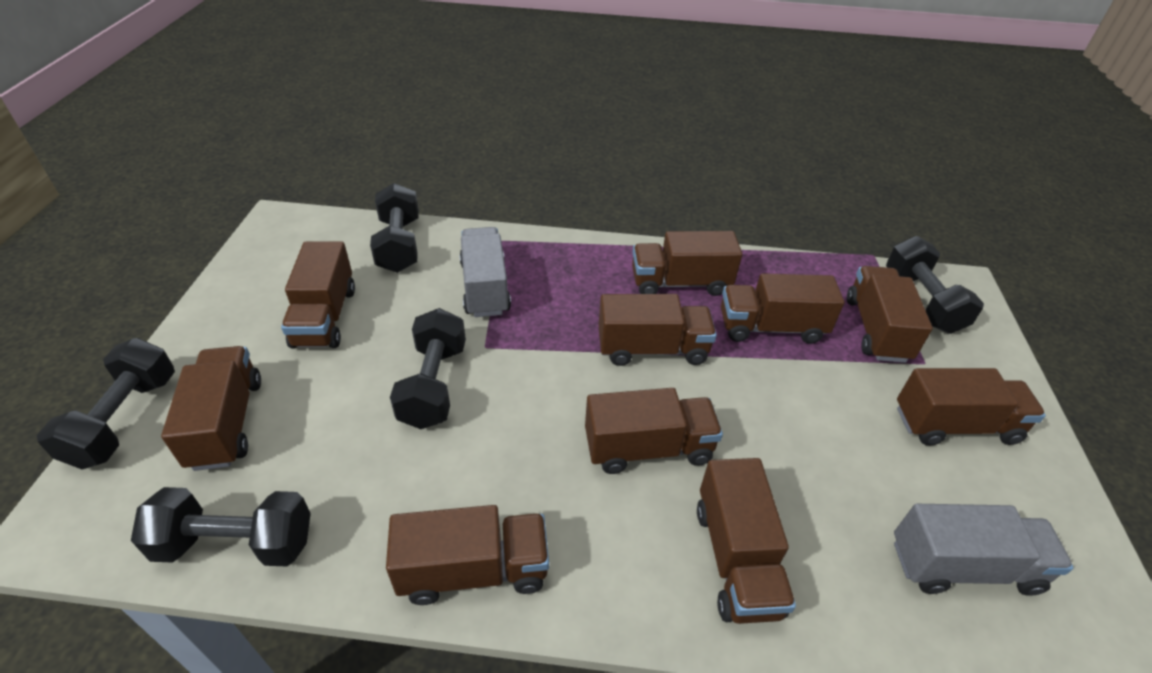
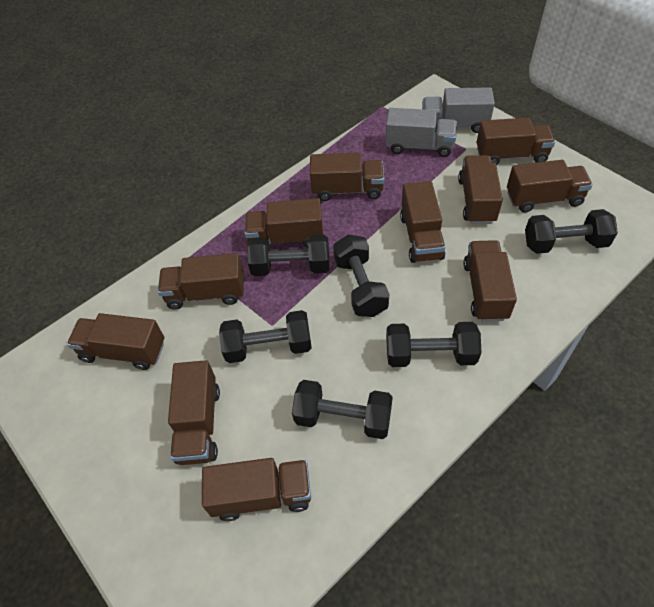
black dumbbell: 5 -> 6
brown truck: 10 -> 11

